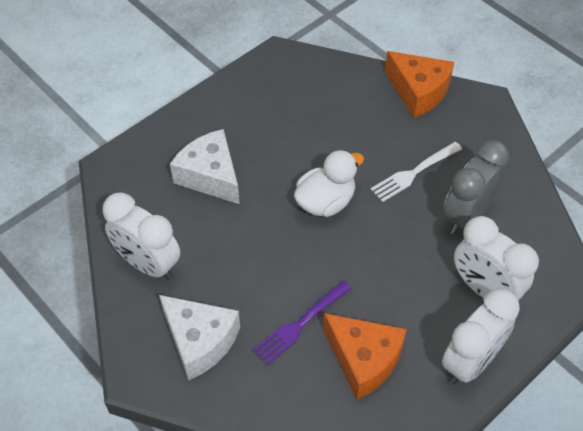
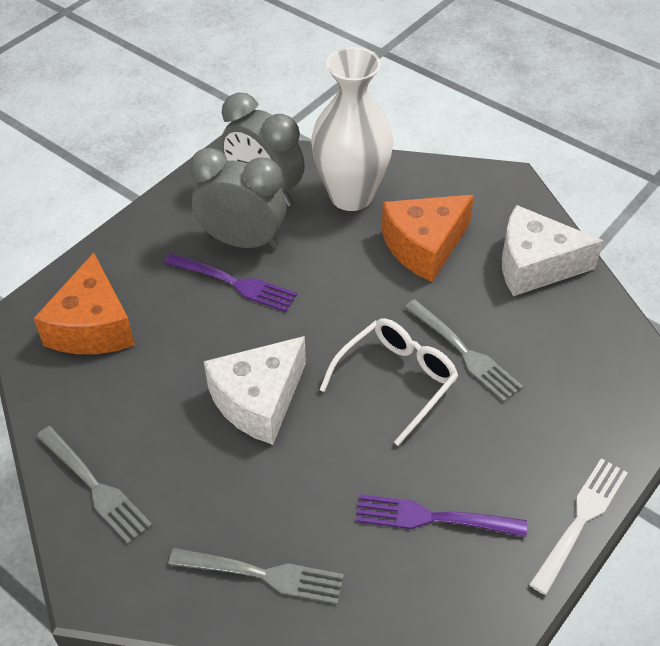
grey clock: 1 -> 2
grey fork: 0 -> 3
purple fork: 1 -> 2
white clock: 3 -> 0
white duck: 1 -> 0
white glasses: 0 -> 1
white vase: 0 -> 1

